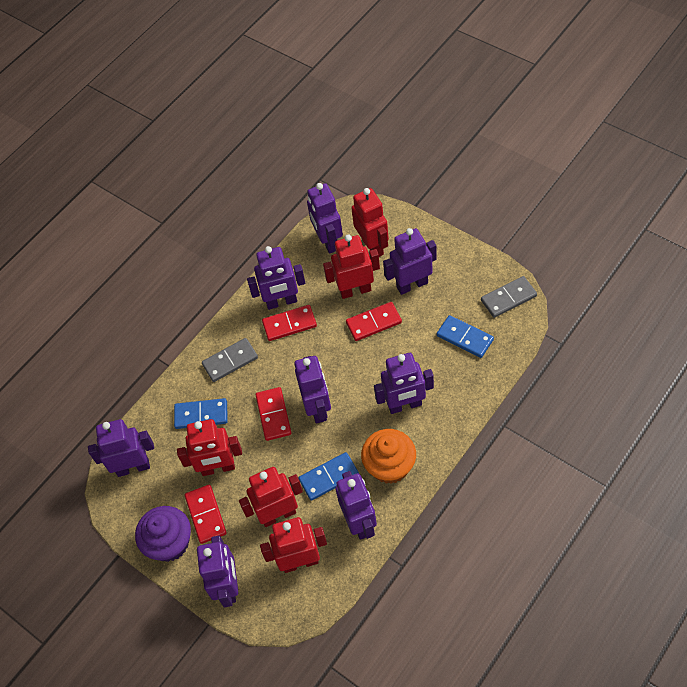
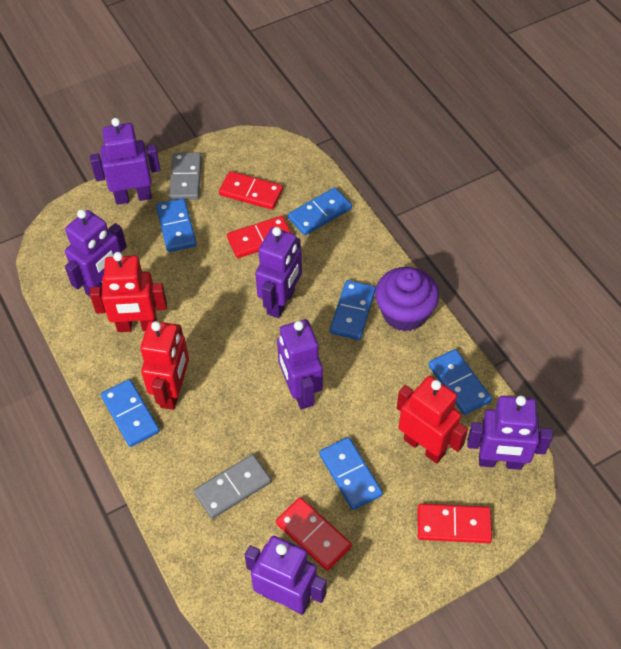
blue domino: 3 -> 6
orange cupcake: 1 -> 0
purple robot: 8 -> 6
red robot: 5 -> 3

